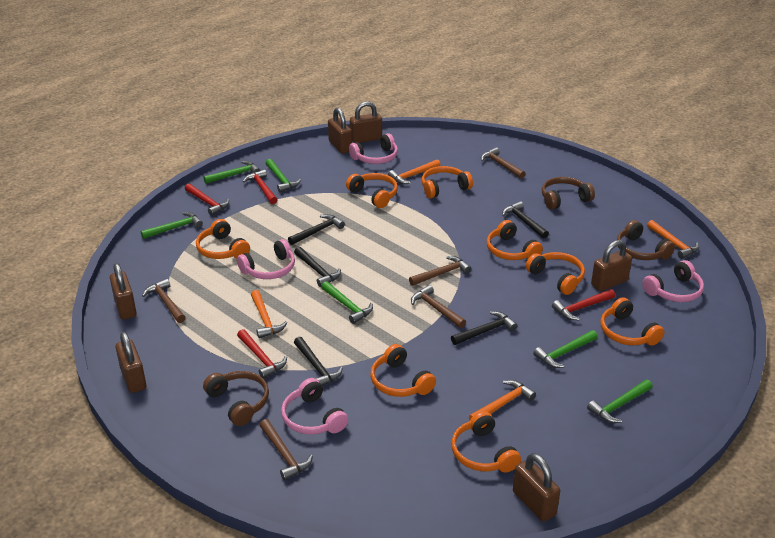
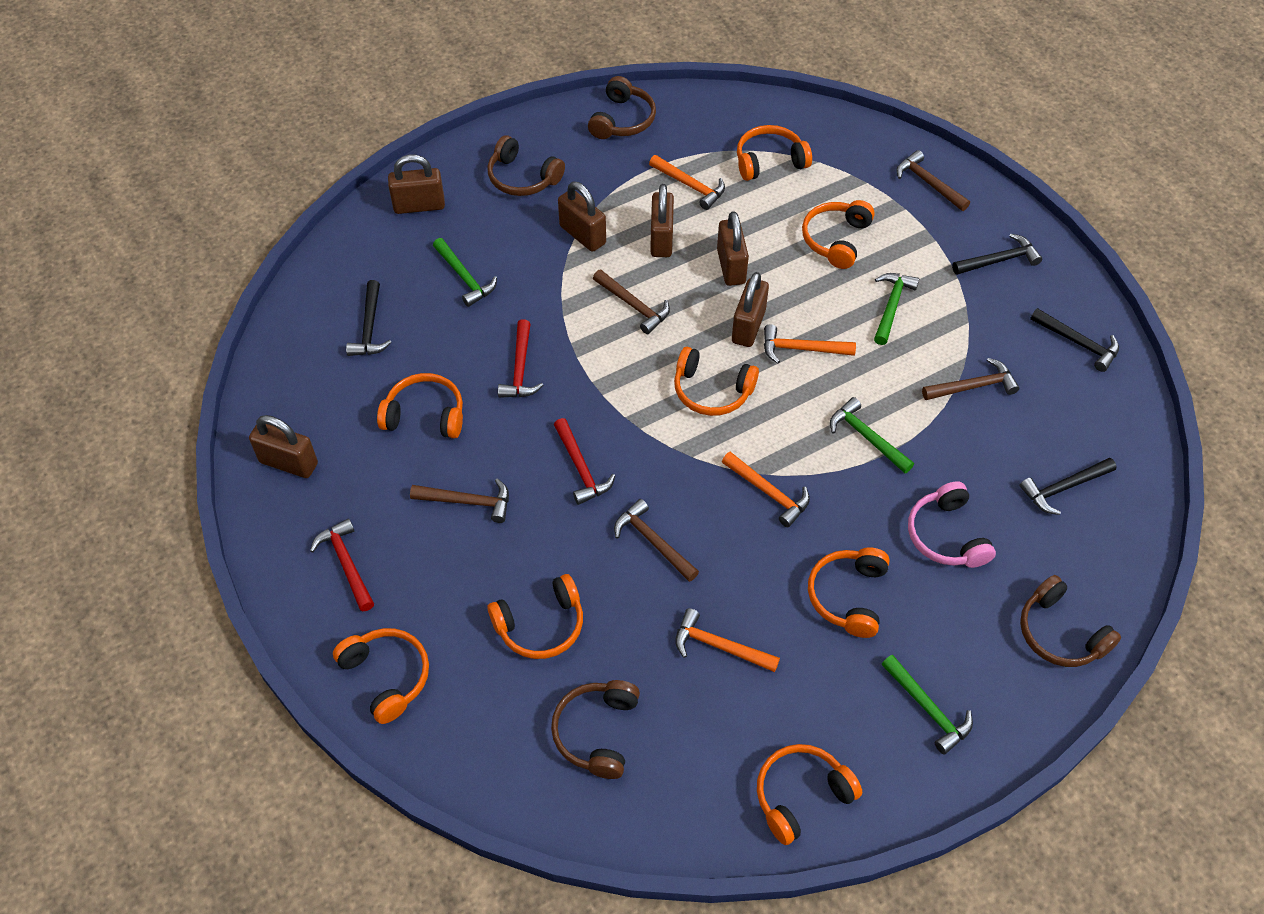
black hammer: 5 -> 4
brown headphones: 3 -> 4
green hammer: 6 -> 4
pink headphones: 4 -> 1
red hammer: 4 -> 3

